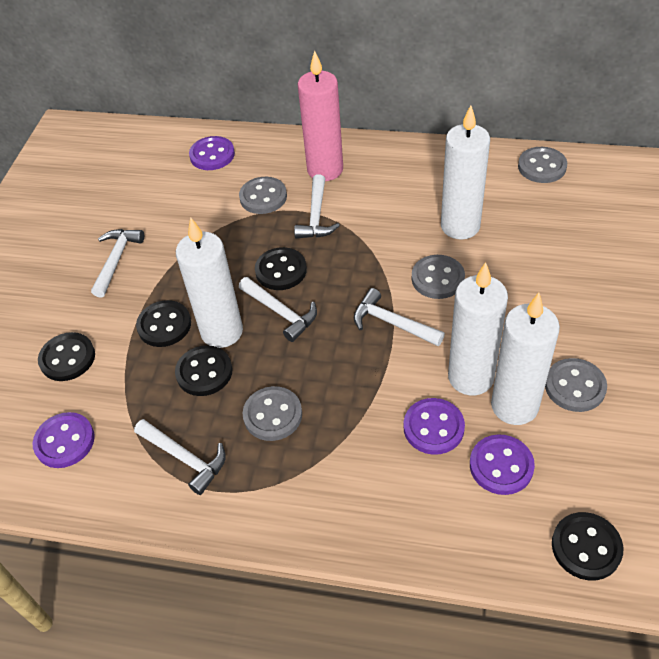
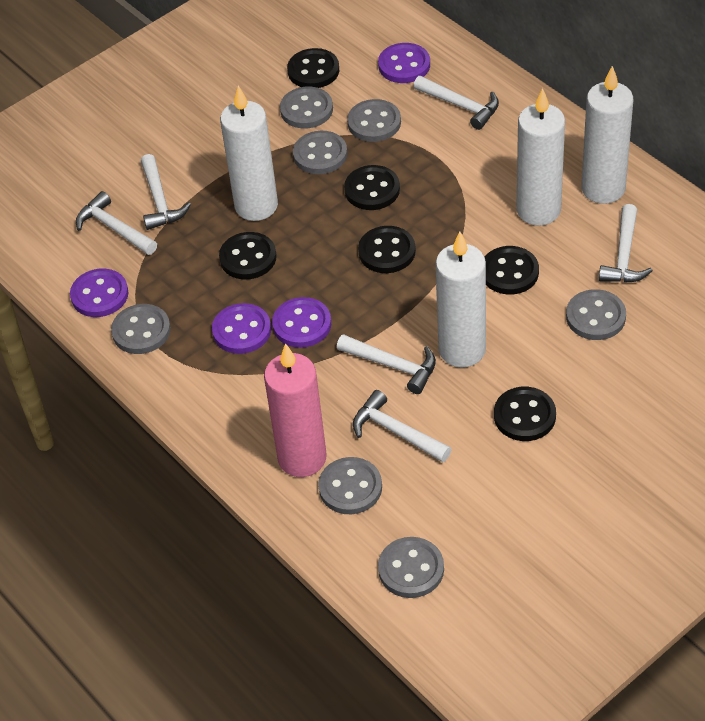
black button: 5 -> 6
grey button: 5 -> 7
white hammer: 5 -> 6

